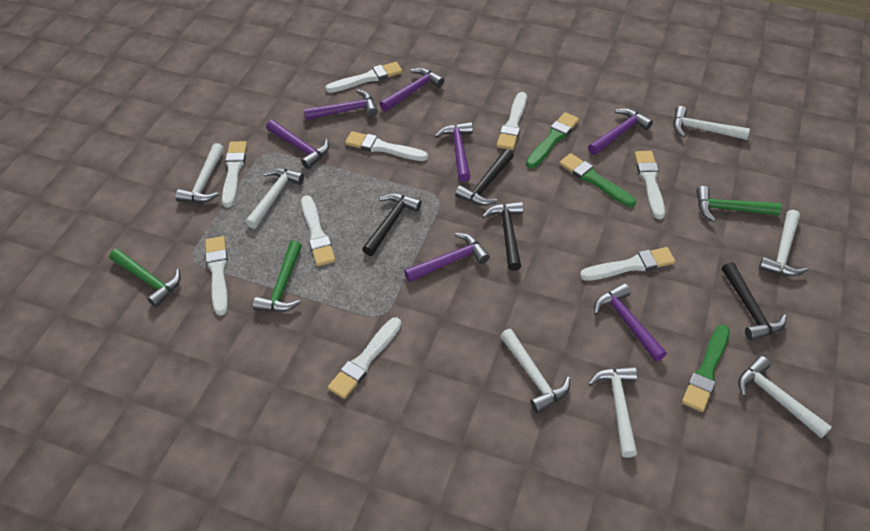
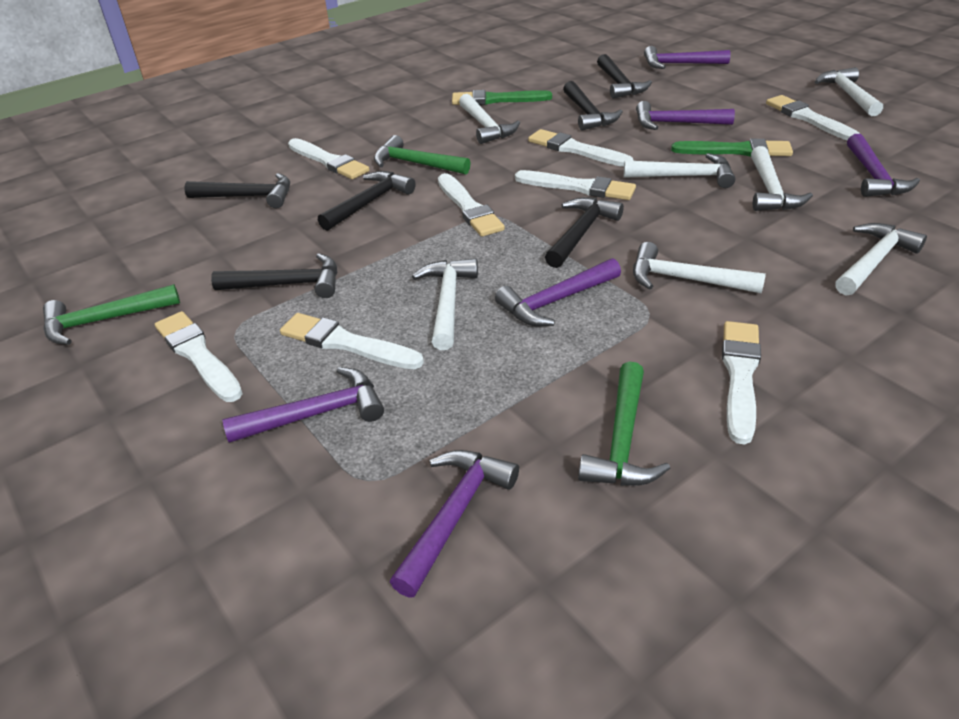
black hammer: 4 -> 6
green brush: 3 -> 2
purple hammer: 7 -> 6
white brush: 9 -> 8

